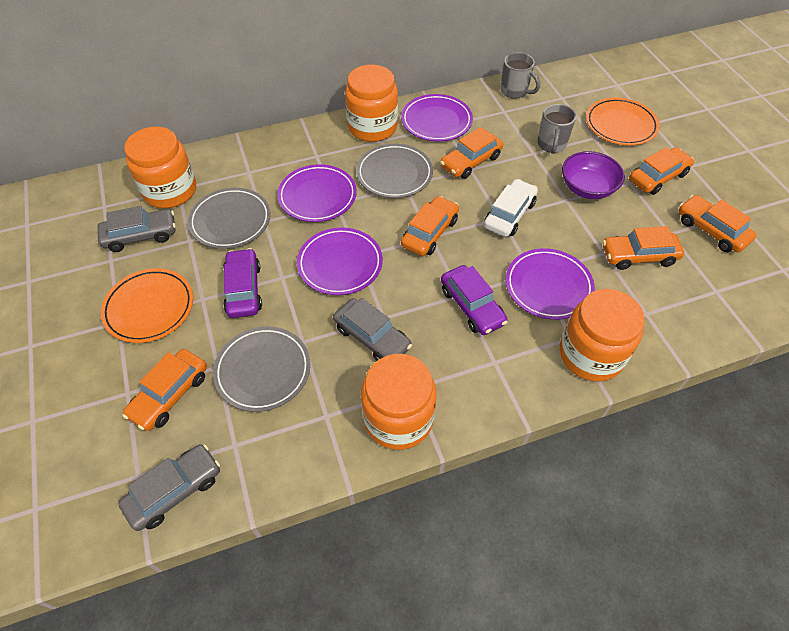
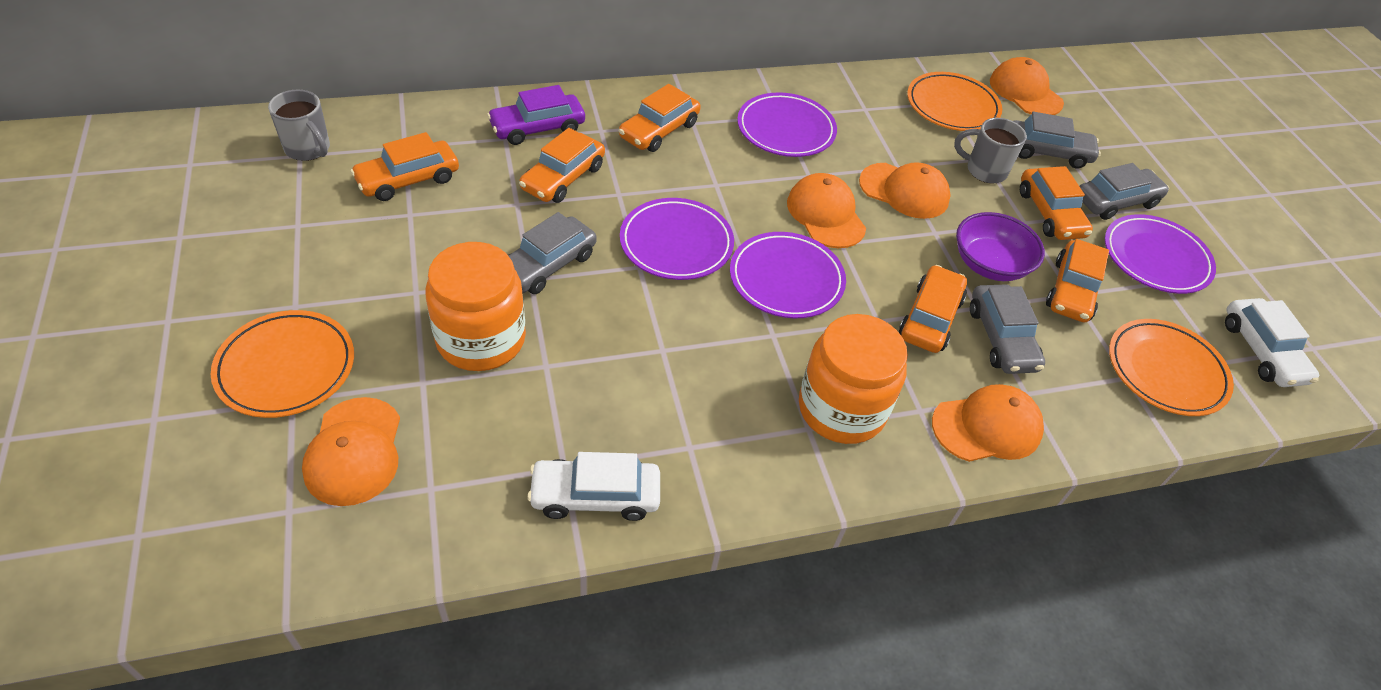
grey car: 3 -> 4
grey plate: 3 -> 0
orange cap: 0 -> 5
orange jar: 4 -> 2
orange plate: 2 -> 3
purple car: 2 -> 1
white car: 1 -> 2

